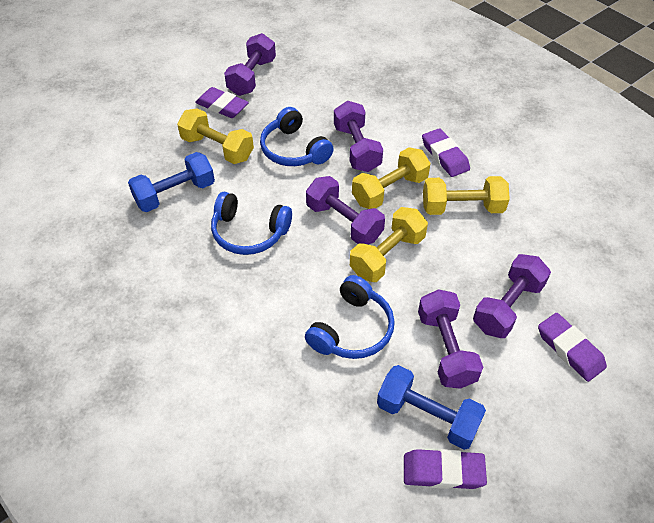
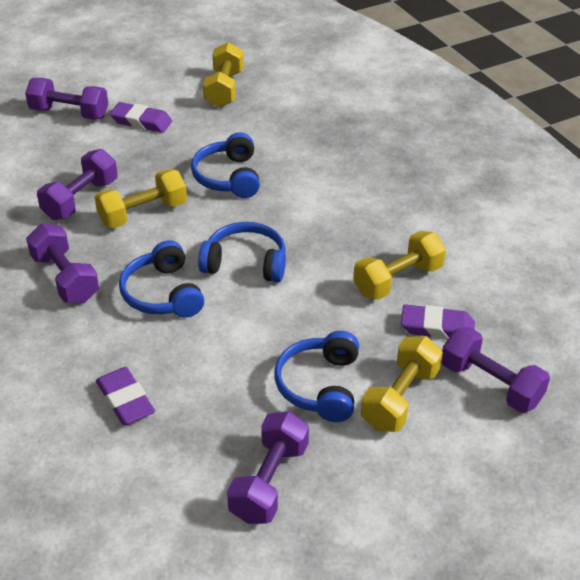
blue dumbbell: 2 -> 0
blue headphones: 3 -> 4
purple eraser: 4 -> 3

